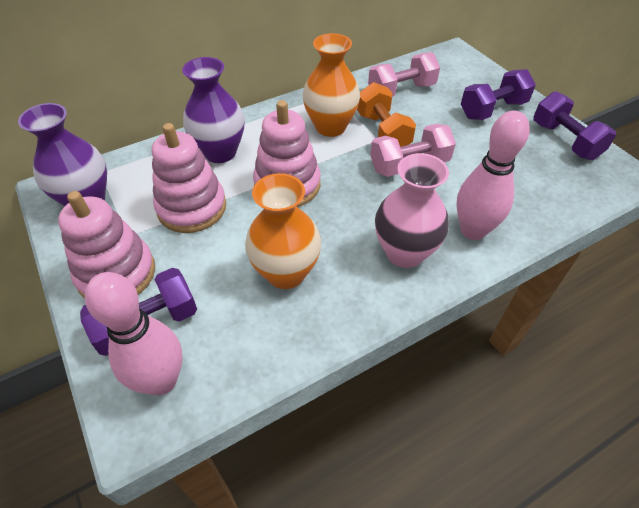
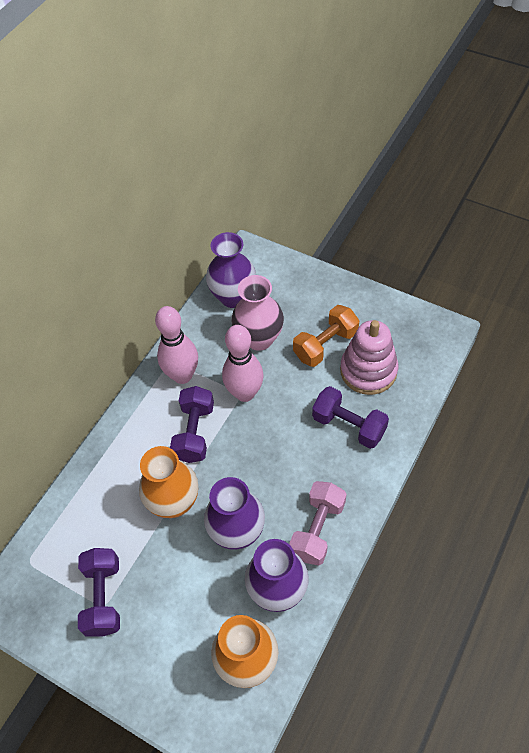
pink dumbbell: 2 -> 1
pink stacking toy: 3 -> 1
purple vase: 2 -> 3

